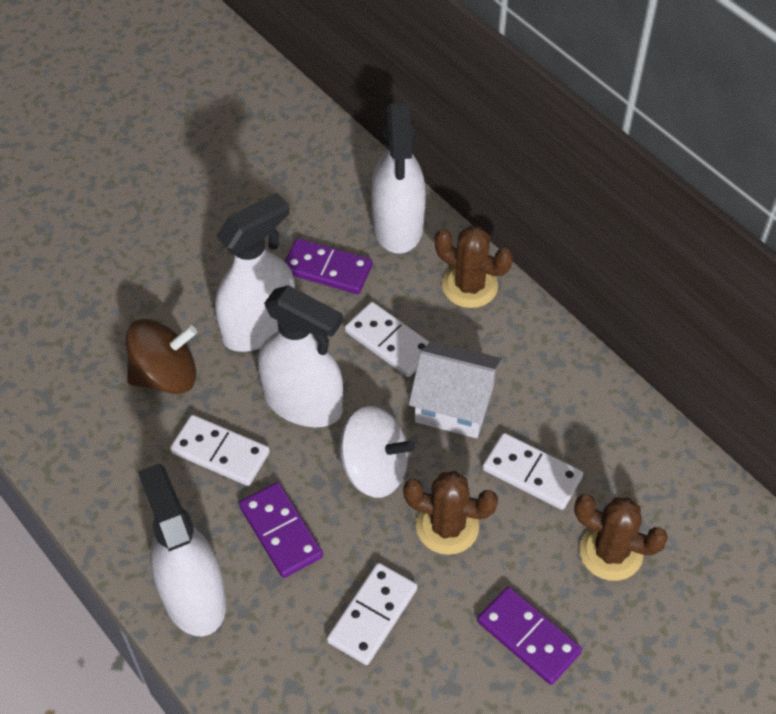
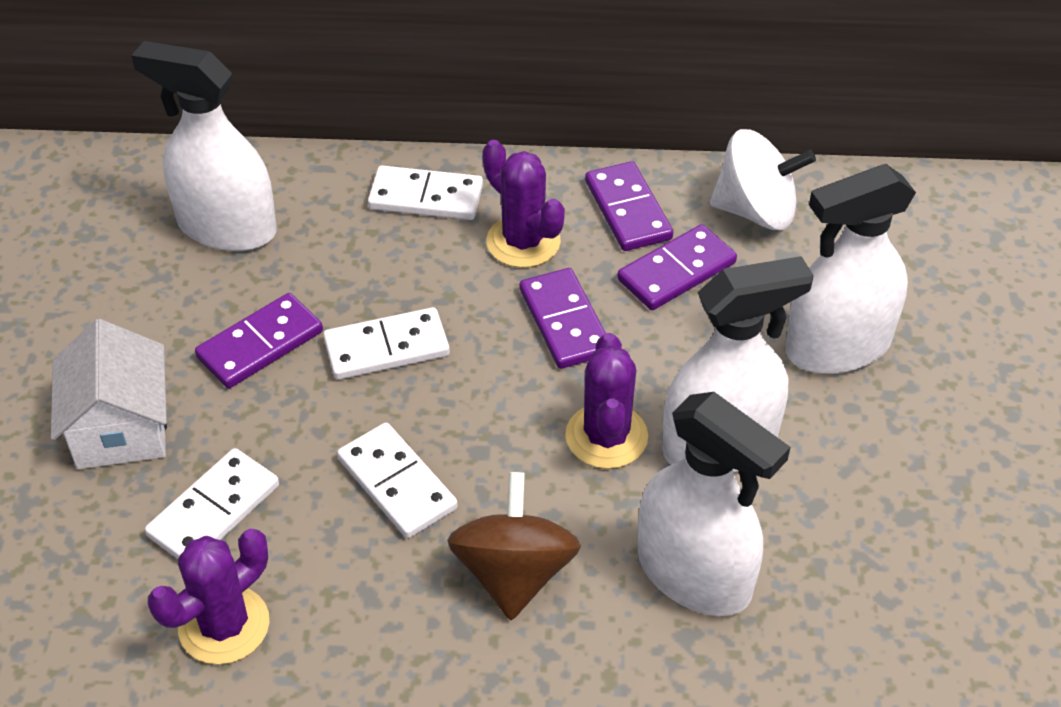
brown cactus: 3 -> 0
purple cactus: 0 -> 3
purple domino: 3 -> 4

